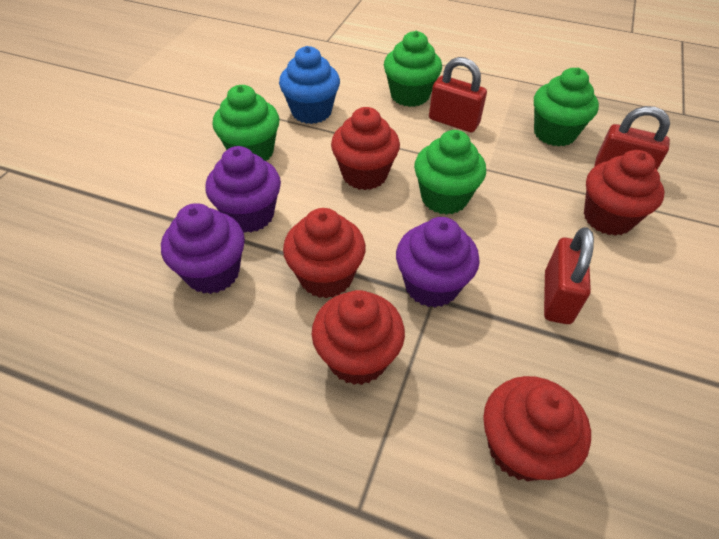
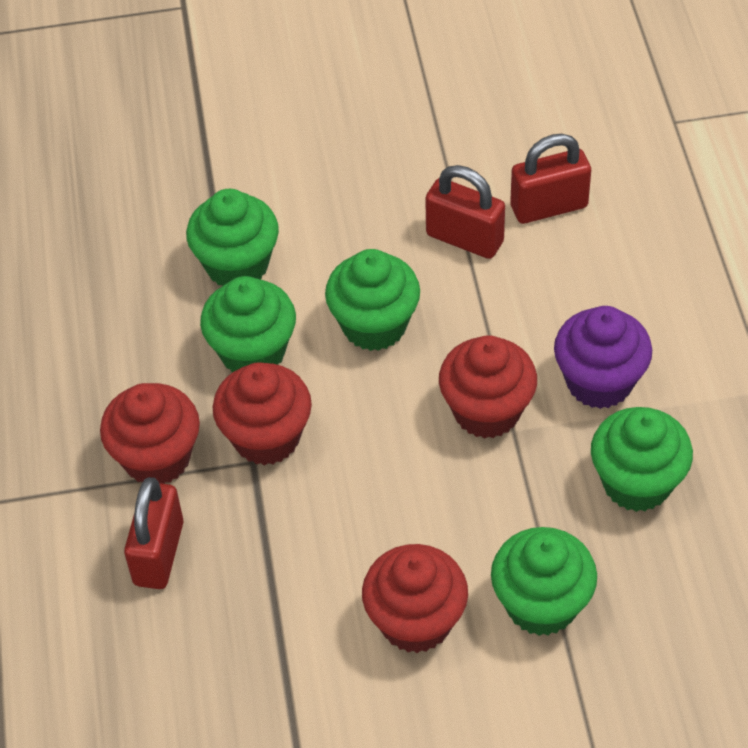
blue cupcake: 1 -> 0
green cupcake: 4 -> 5
purple cupcake: 3 -> 1
red cupcake: 5 -> 4

